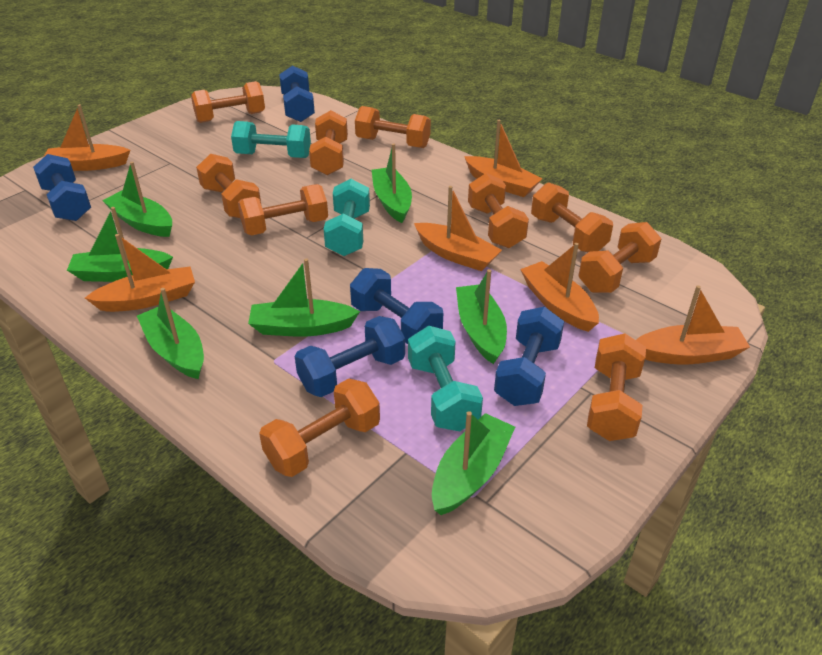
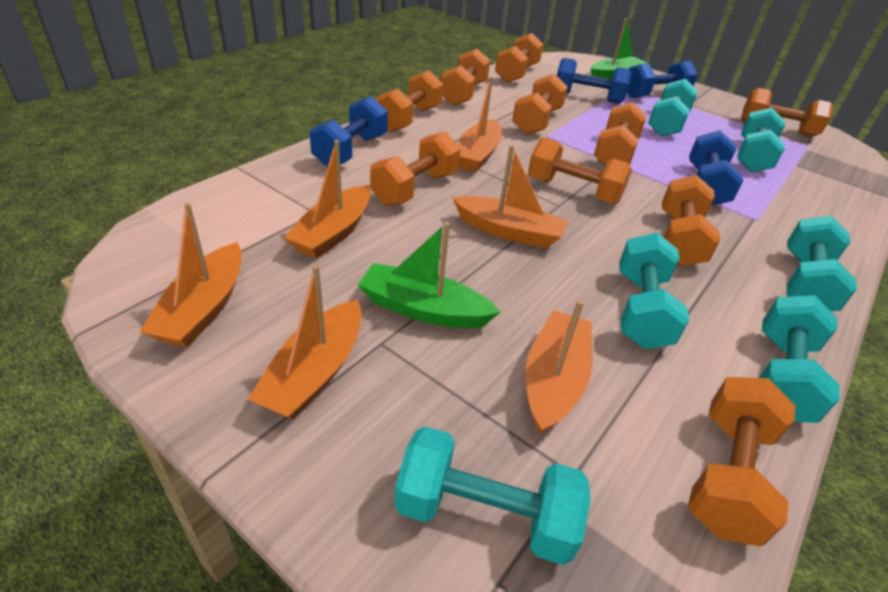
blue dumbbell: 5 -> 4
green boat: 7 -> 2
turquoise dumbbell: 3 -> 6

